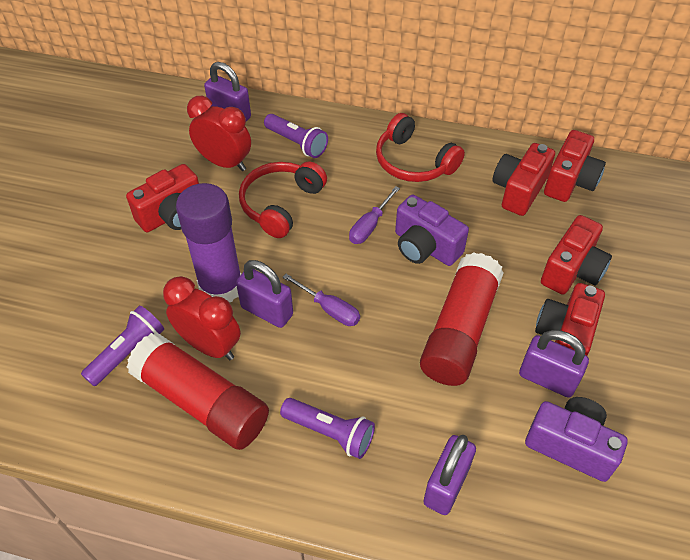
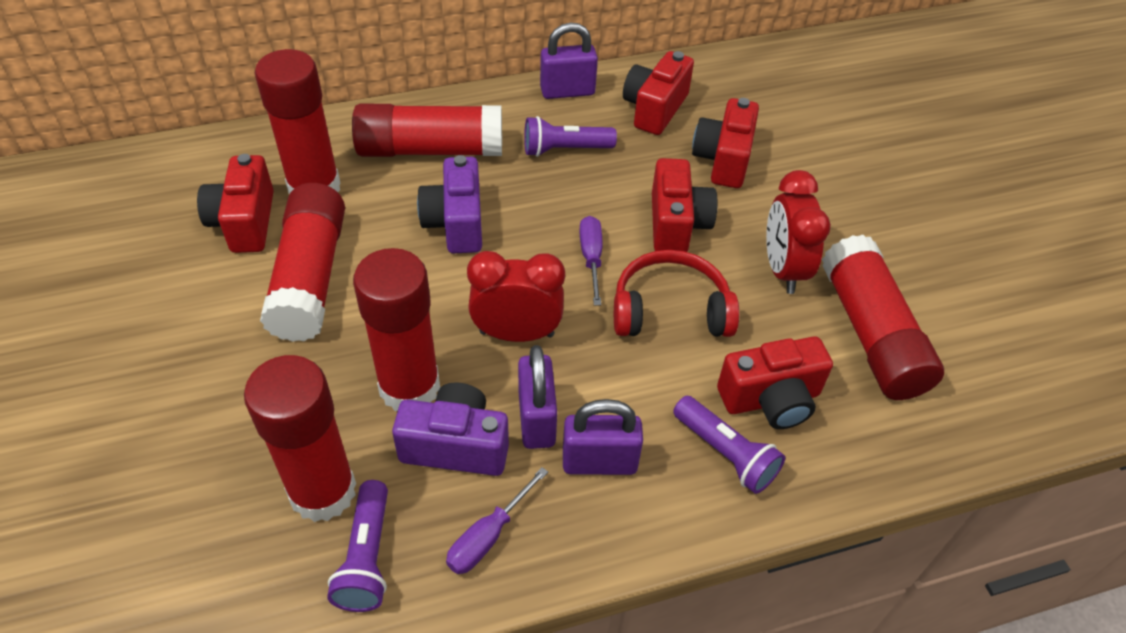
purple glue stick: 1 -> 0
purple padlock: 4 -> 3
red glue stick: 2 -> 6
red headphones: 2 -> 1

